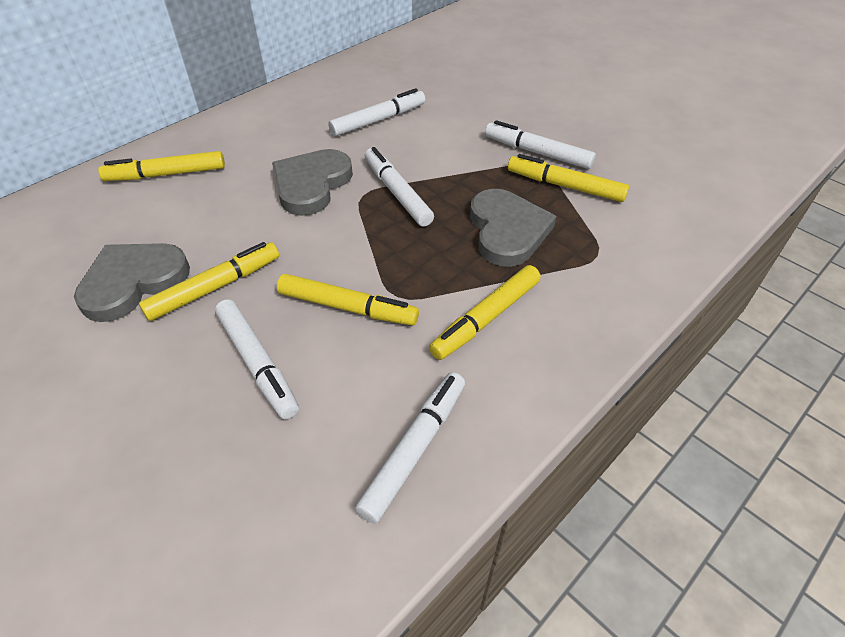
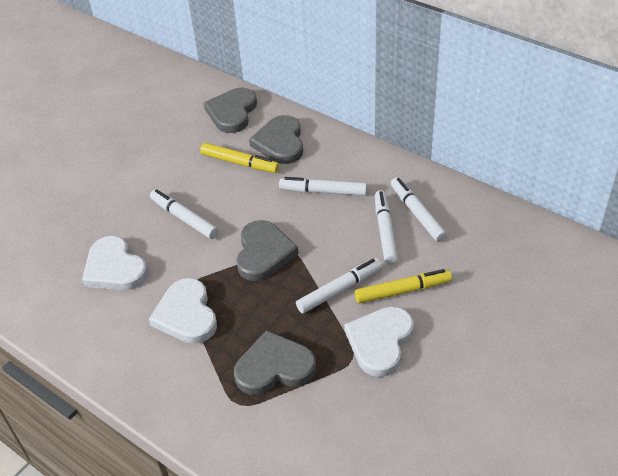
grey heart: 3 -> 4
white heart: 0 -> 3
yellow marker: 5 -> 2

